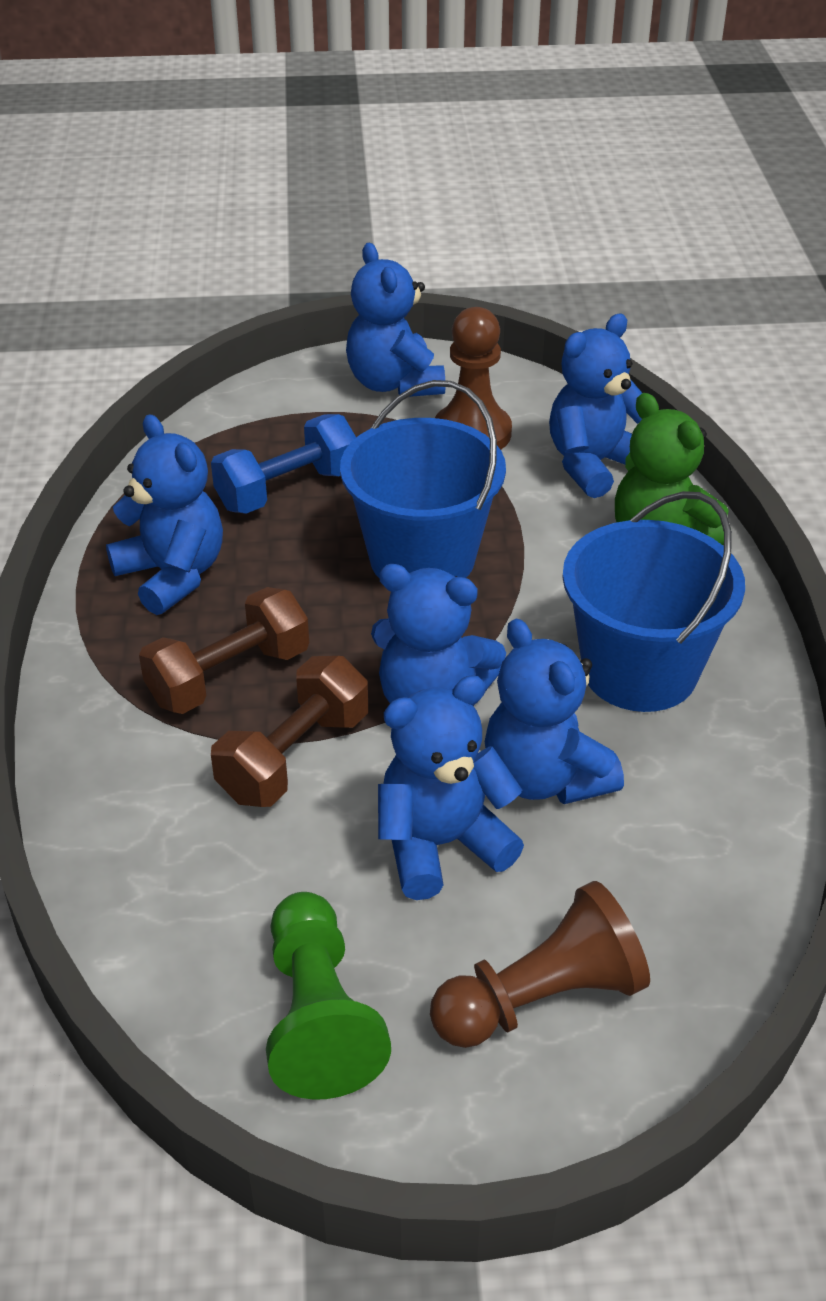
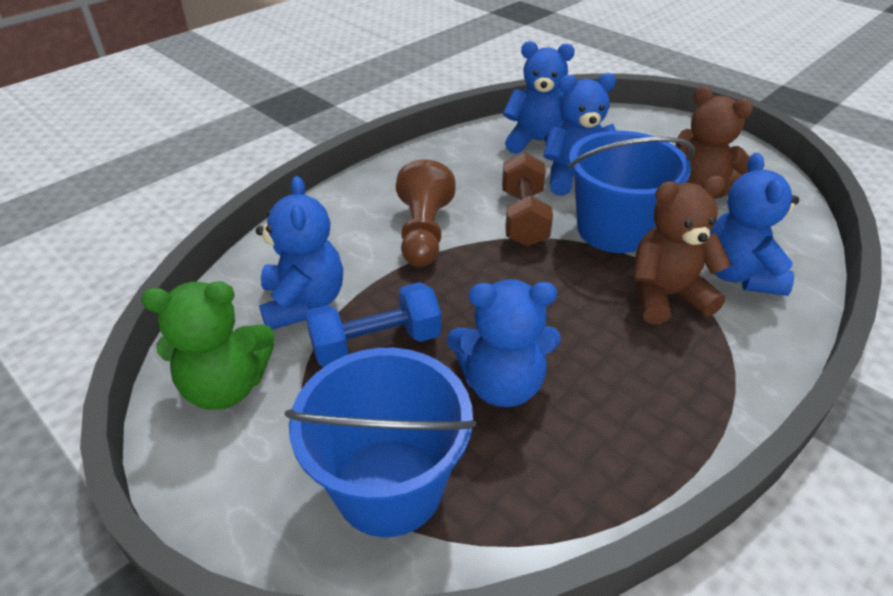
blue teddy bear: 6 -> 5
brown dumbbell: 2 -> 1
brown pawn: 2 -> 1
brown teddy bear: 0 -> 2
green pawn: 1 -> 0

